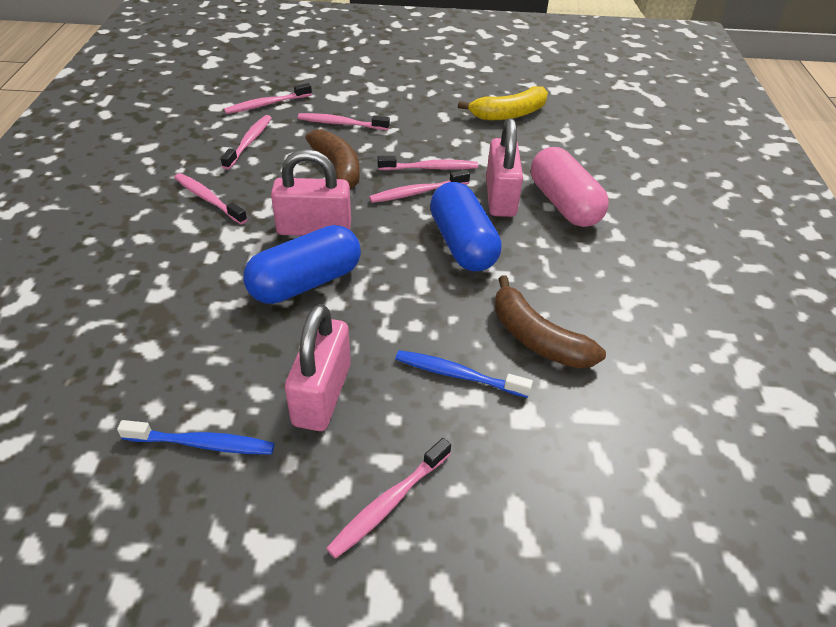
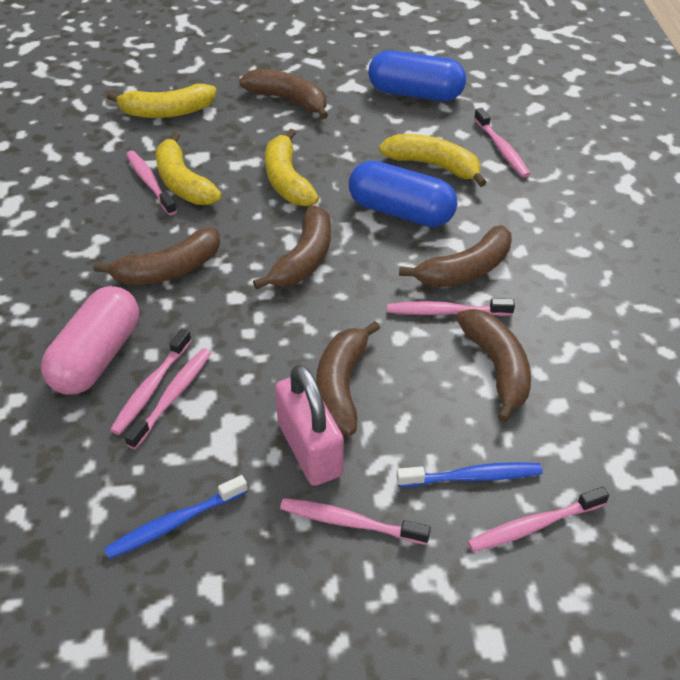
brown banana: 2 -> 6
pink padlock: 3 -> 1
yellow banana: 1 -> 4

